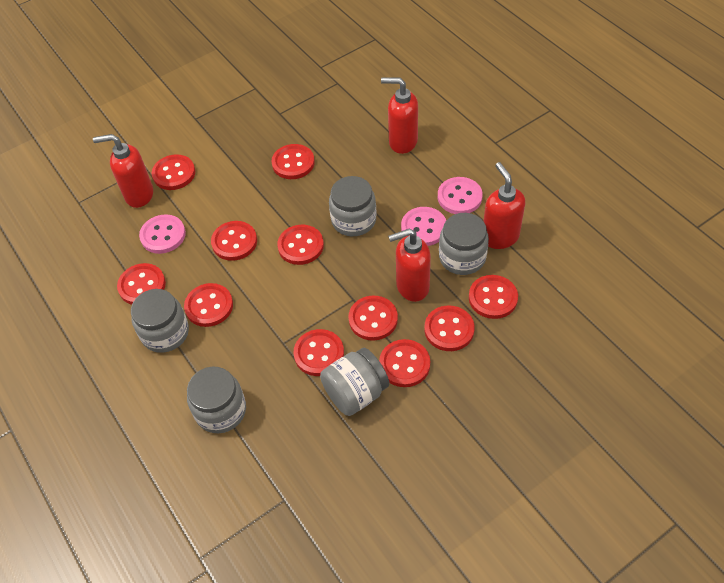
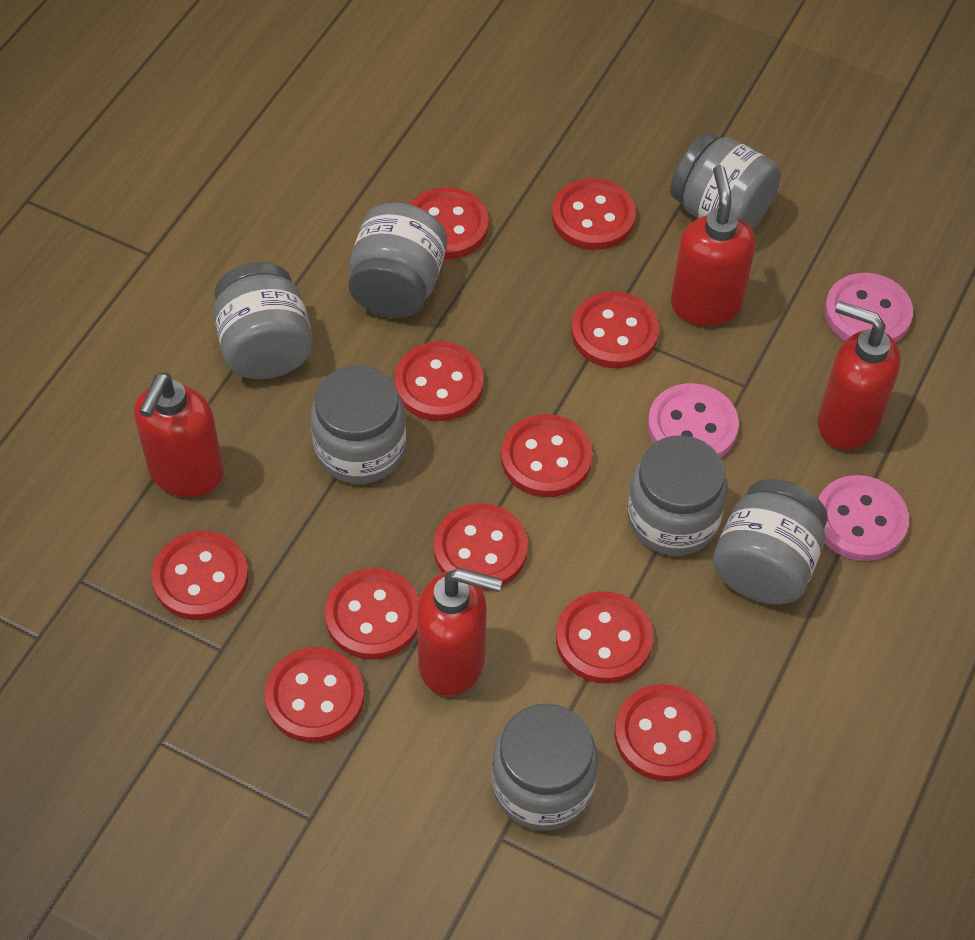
grey jar: 5 -> 7

